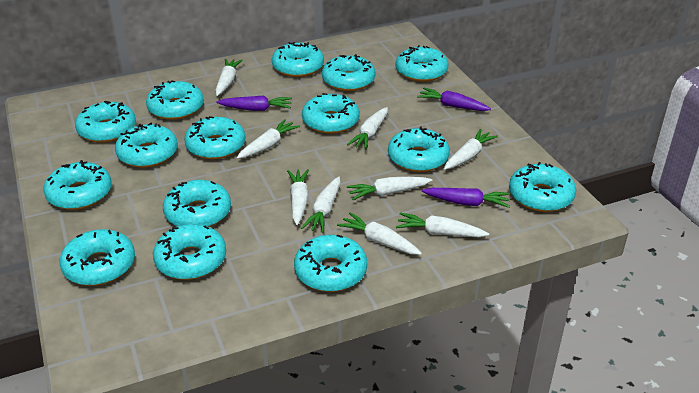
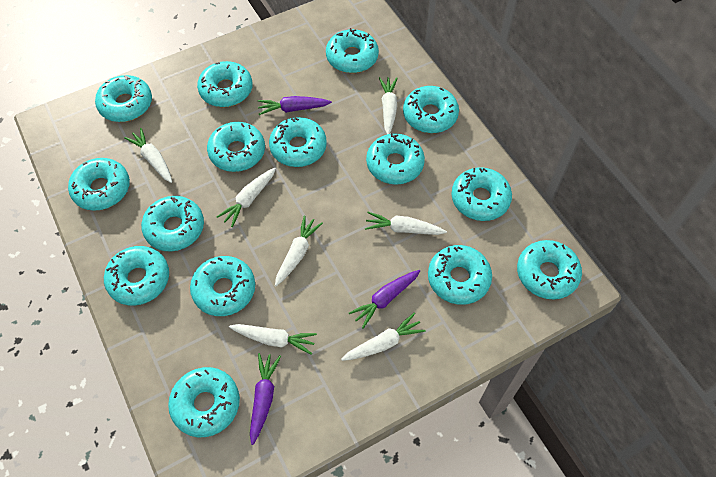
white carrot: 9 -> 7

